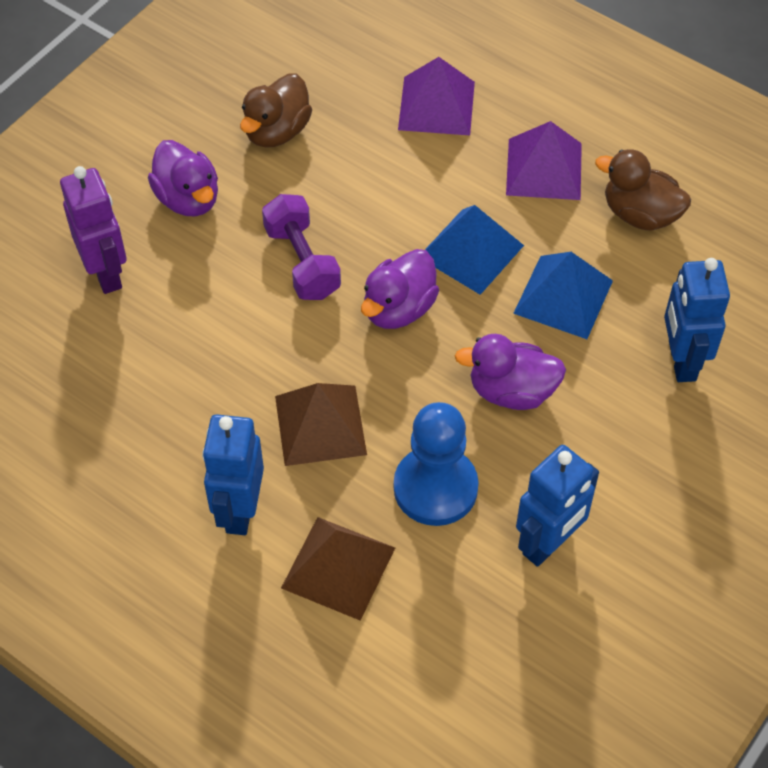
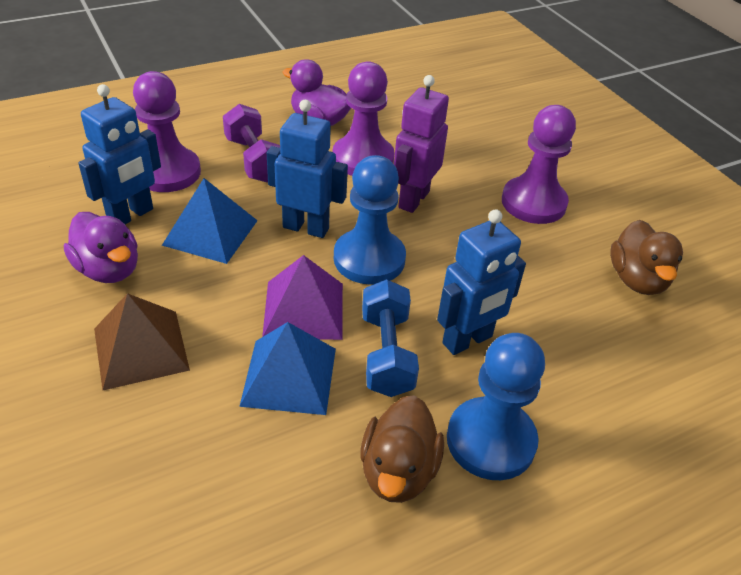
blue dumbbell: 0 -> 1
blue pawn: 1 -> 2
brown pyramid: 2 -> 1
purple duck: 3 -> 2
purple pawn: 0 -> 3
purple pyramid: 2 -> 1

